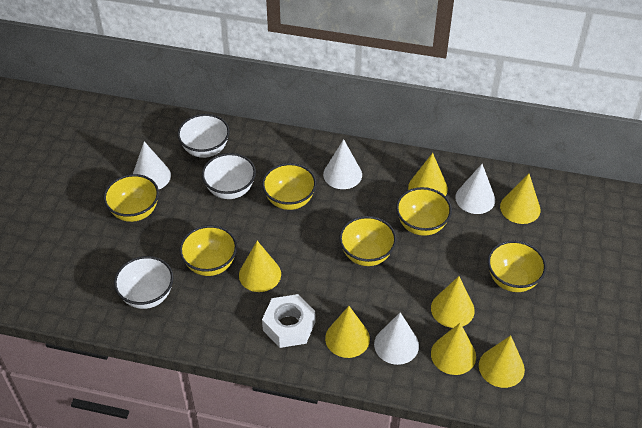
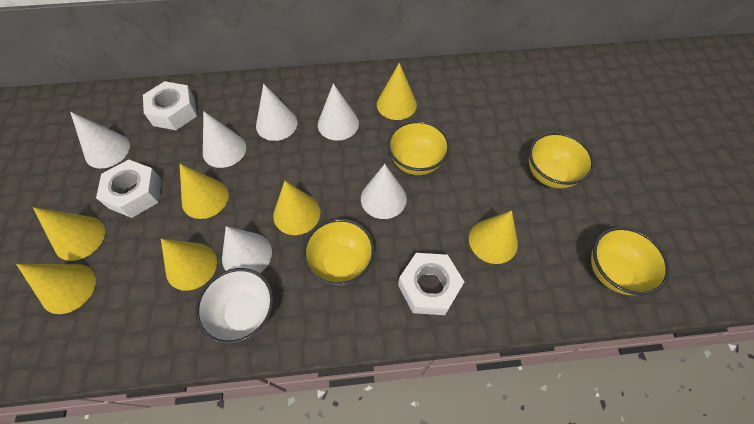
white bowl: 3 -> 1
white cone: 4 -> 6
white nut: 1 -> 3
yellow bowl: 6 -> 4

